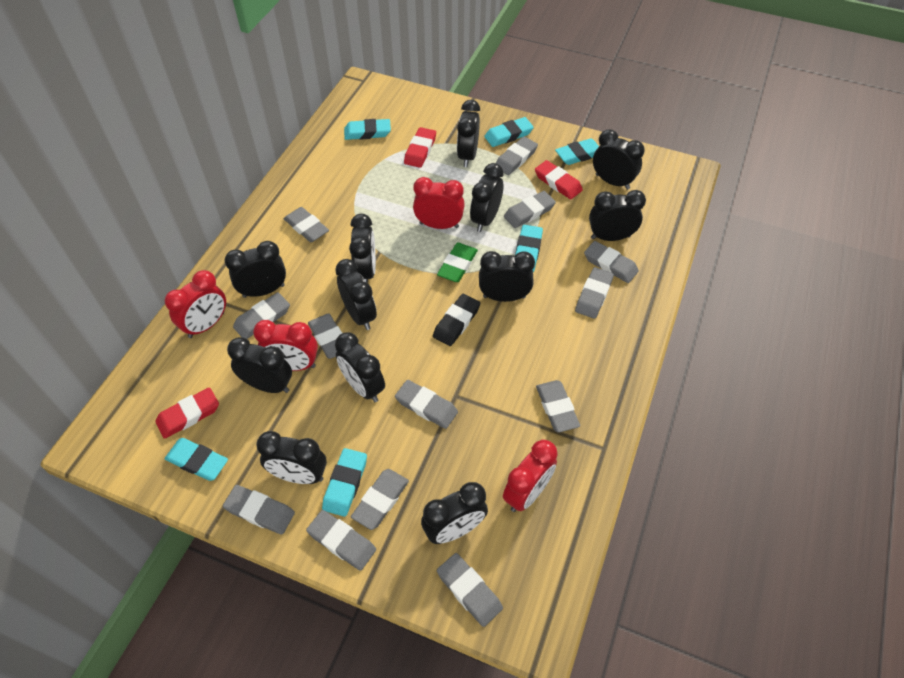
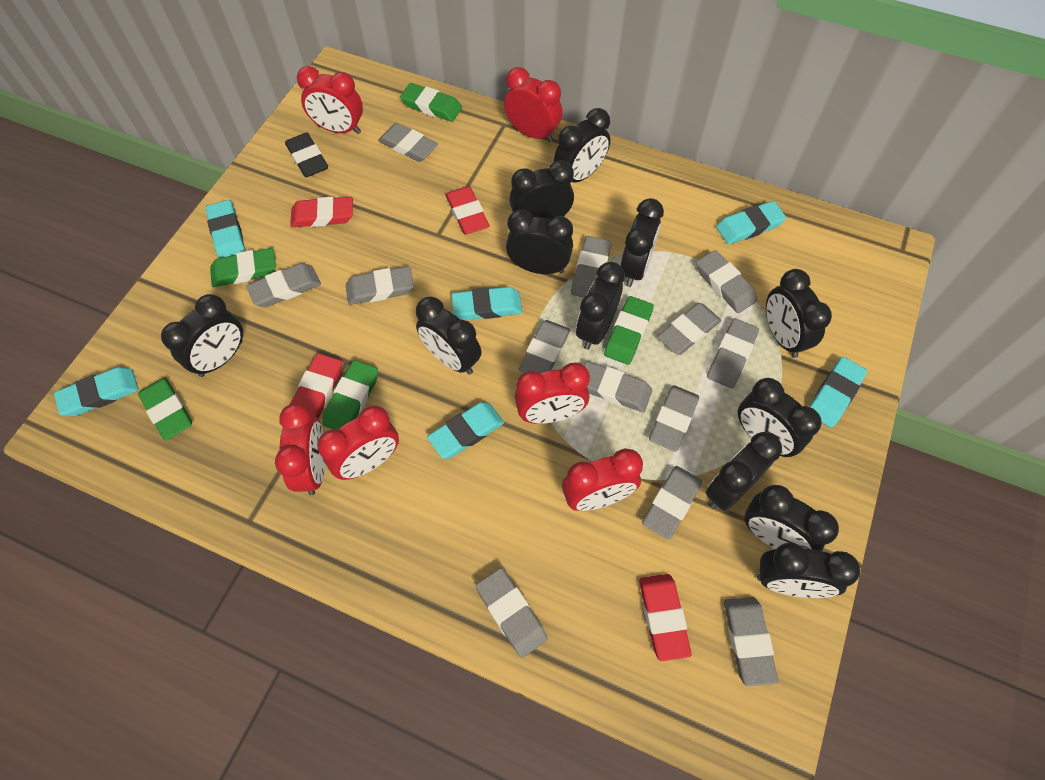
green eraser: 1 -> 5
red clock: 4 -> 6
red eraser: 3 -> 4

